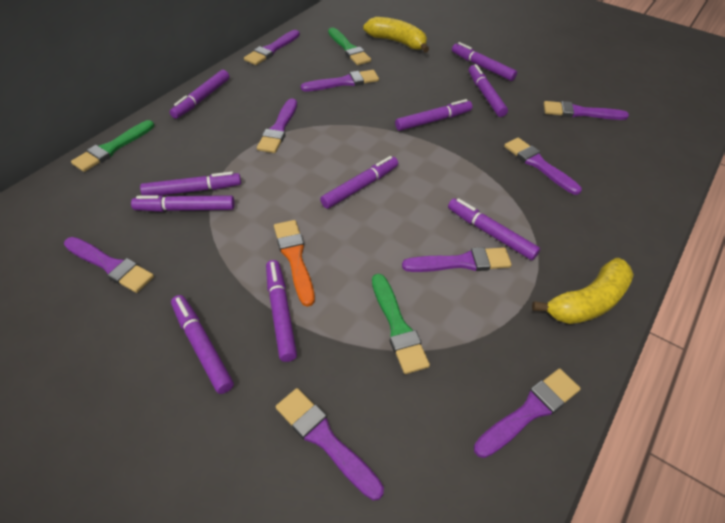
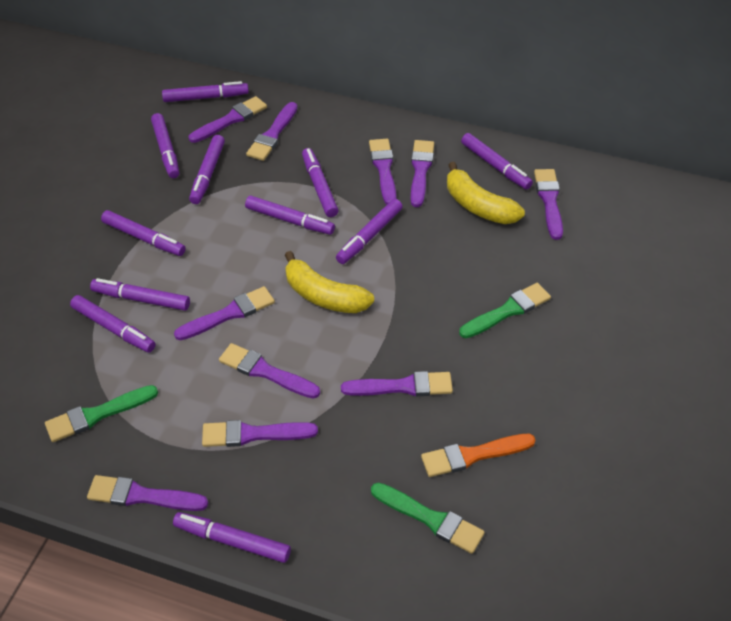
purple brush: 9 -> 10
purple marker: 10 -> 11

